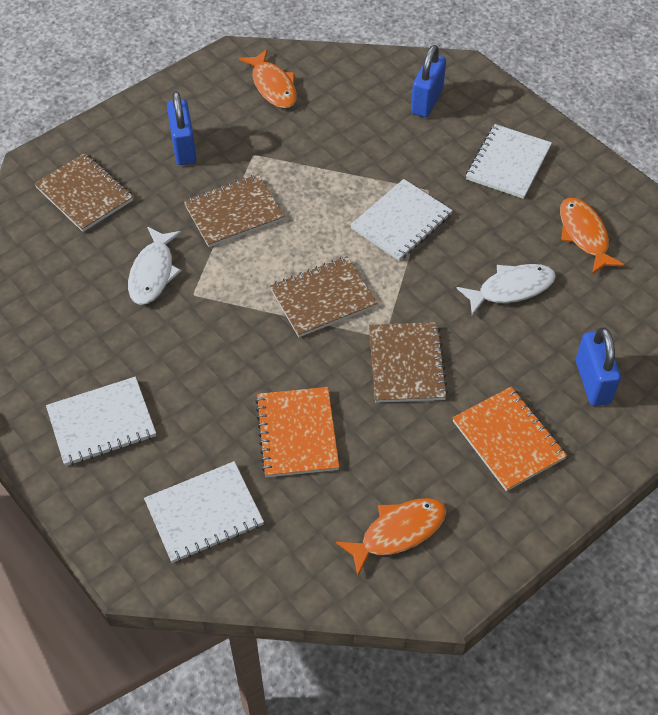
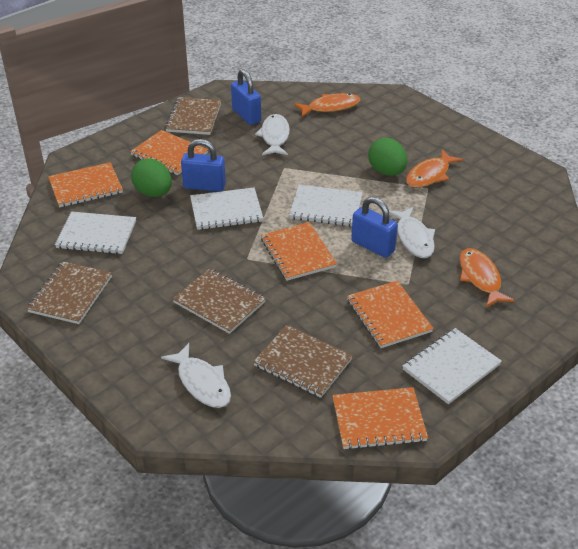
green egg: 0 -> 2
orange notebook: 2 -> 5
white fish: 2 -> 3

